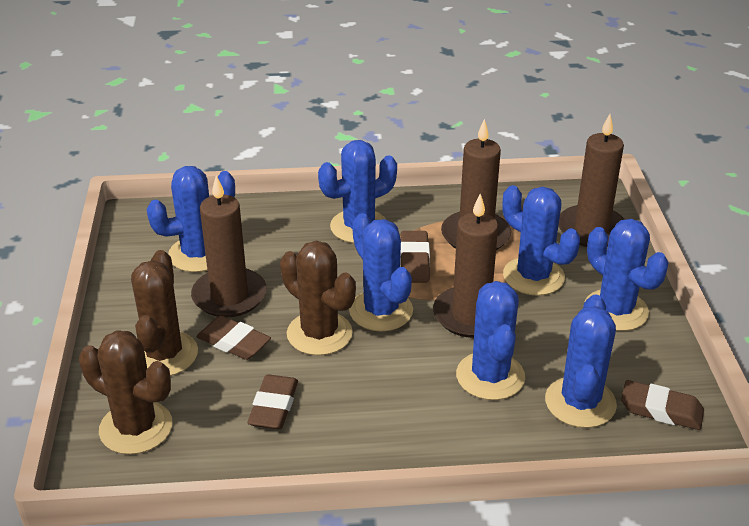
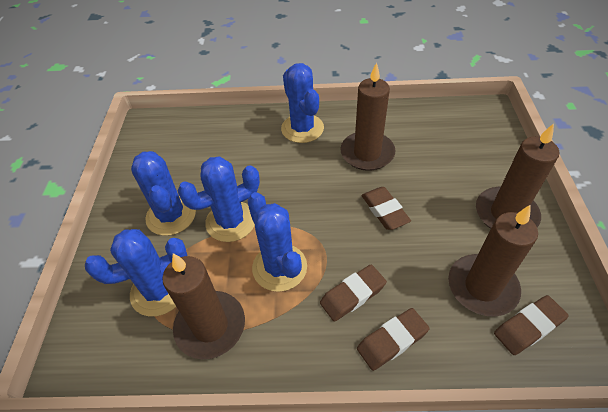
blue cactus: 7 -> 5
brown cactus: 3 -> 0

